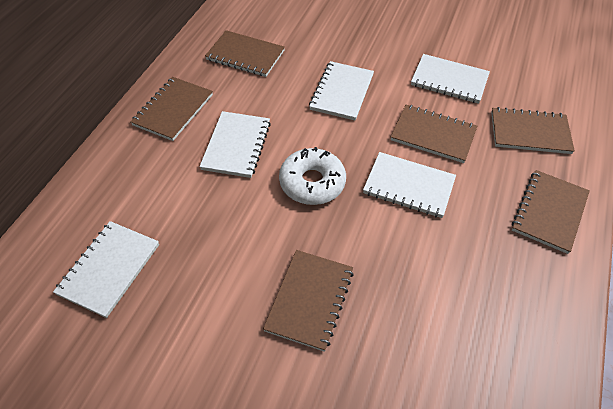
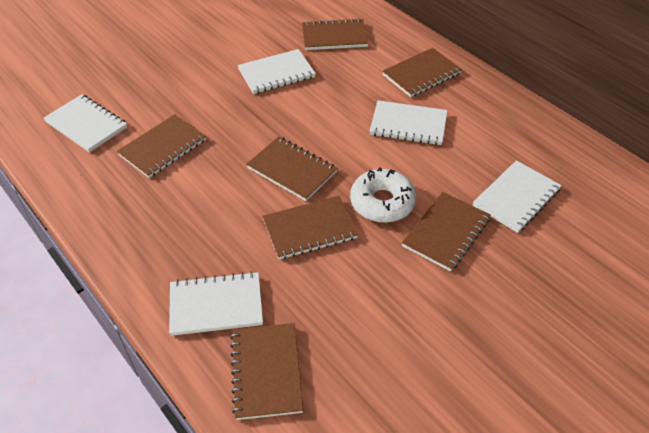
brown notebook: 6 -> 7

